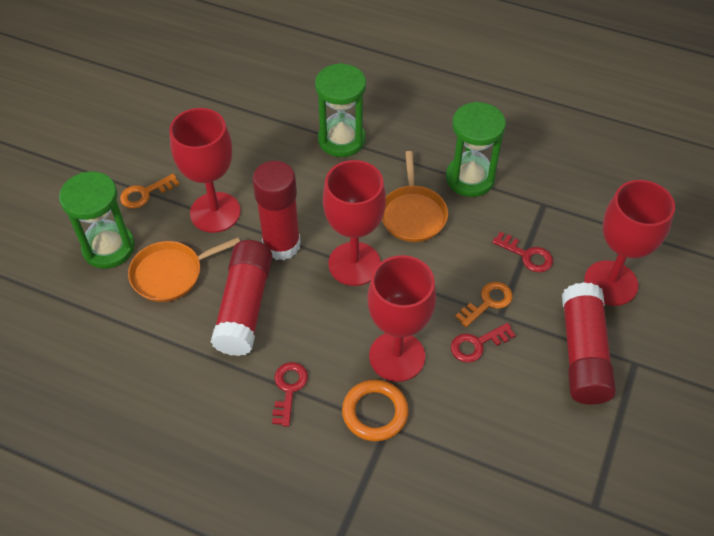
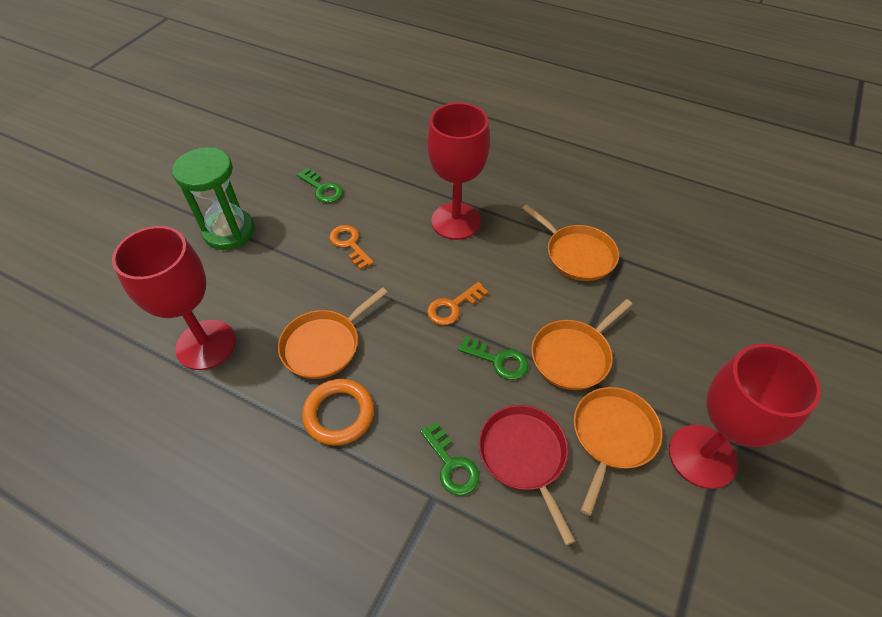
green hourglass: 3 -> 1
green key: 0 -> 3
orange pan: 2 -> 4
red glue stick: 3 -> 0
red goblet: 4 -> 3
red key: 3 -> 0
red pan: 0 -> 1

